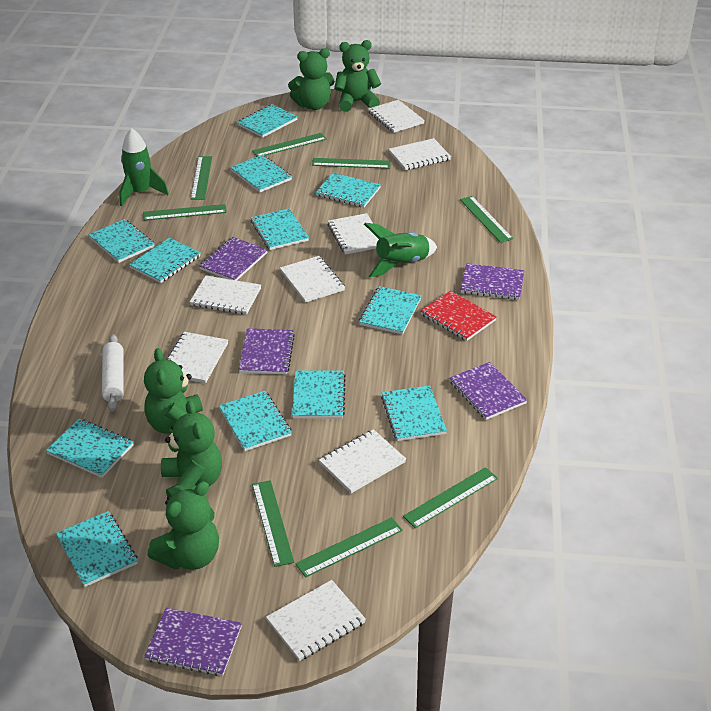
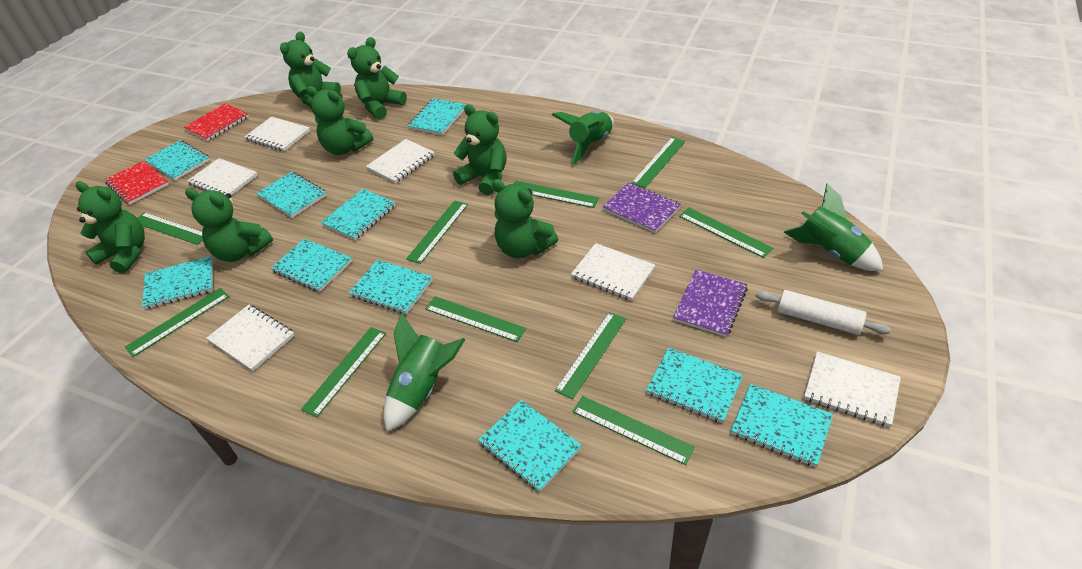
green rocket: 2 -> 3
green ruler: 8 -> 10
green teddy bear: 5 -> 7
purple notebook: 5 -> 2
red notebook: 1 -> 2
turquoise notebook: 12 -> 10
white notebook: 8 -> 6

